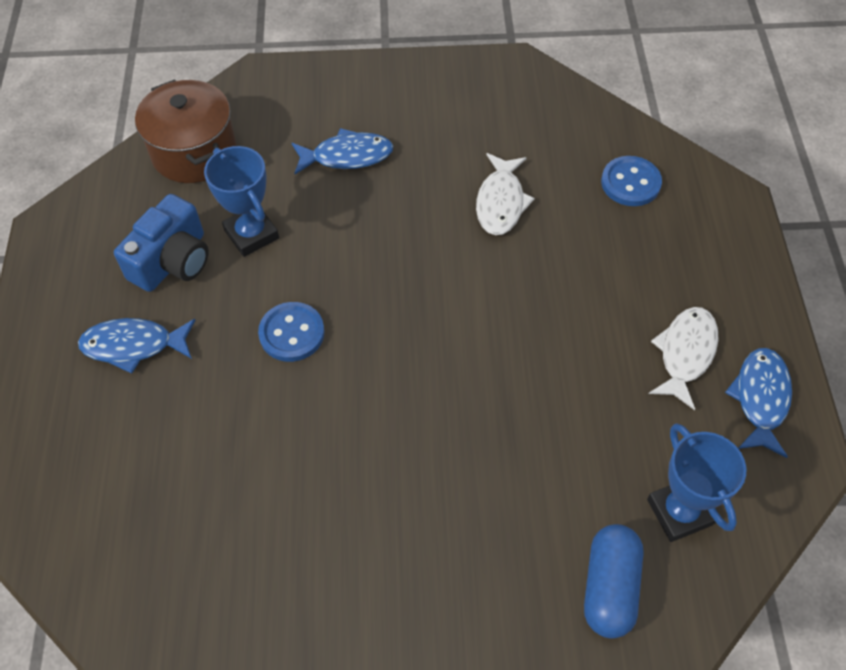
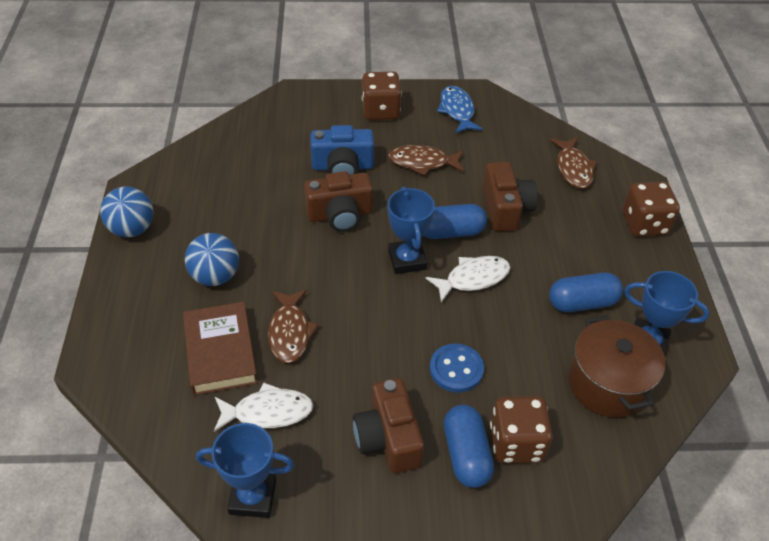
blue ball: 0 -> 2
blue button: 2 -> 1
blue capsule: 1 -> 3
blue fish: 3 -> 1
blue trophy: 2 -> 3
brown book: 0 -> 1
brown camera: 0 -> 3
brown dice: 0 -> 3
brown fish: 0 -> 3

